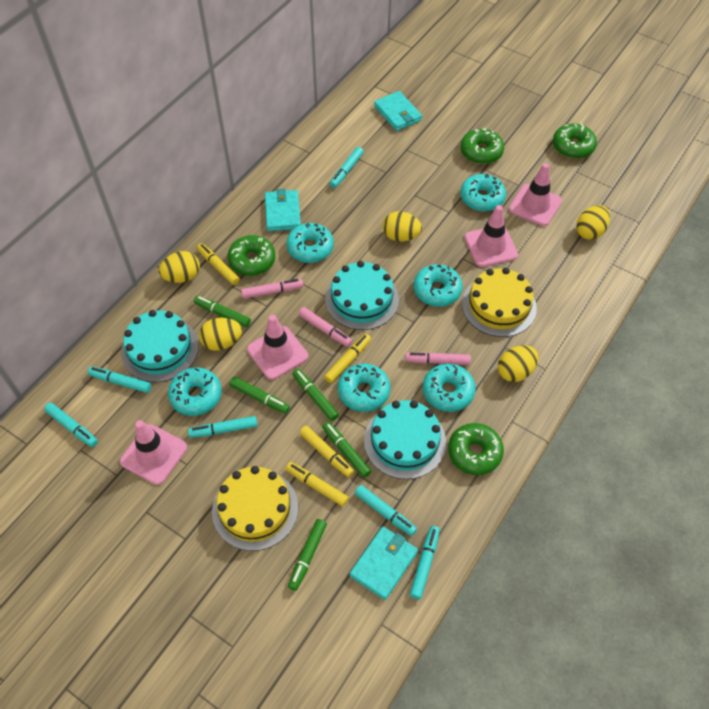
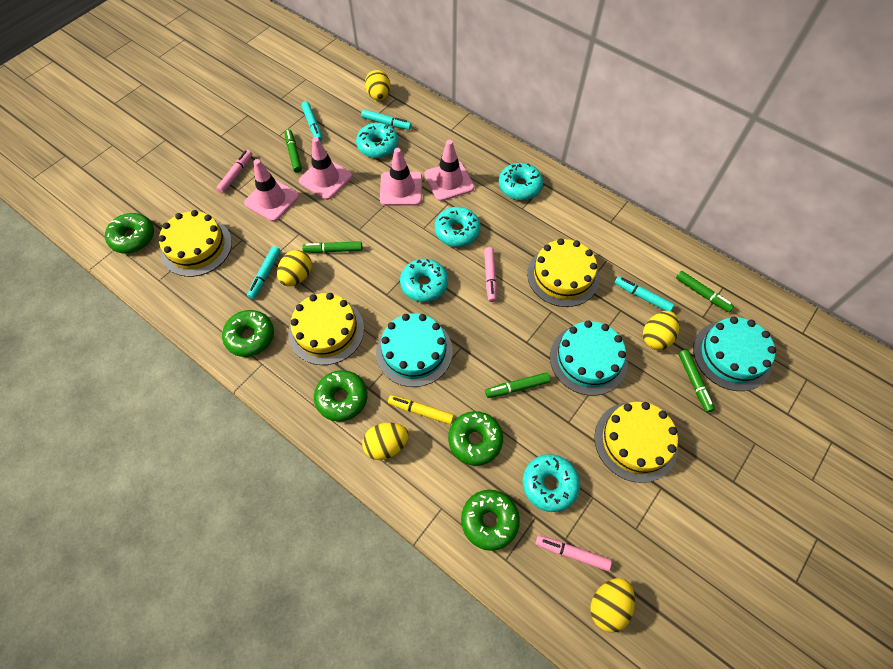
green donut: 4 -> 5
turquoise donut: 6 -> 5
turquoise marker: 6 -> 4
turquoise wallet: 3 -> 0
yellow cake: 2 -> 4
yellow marker: 4 -> 1

